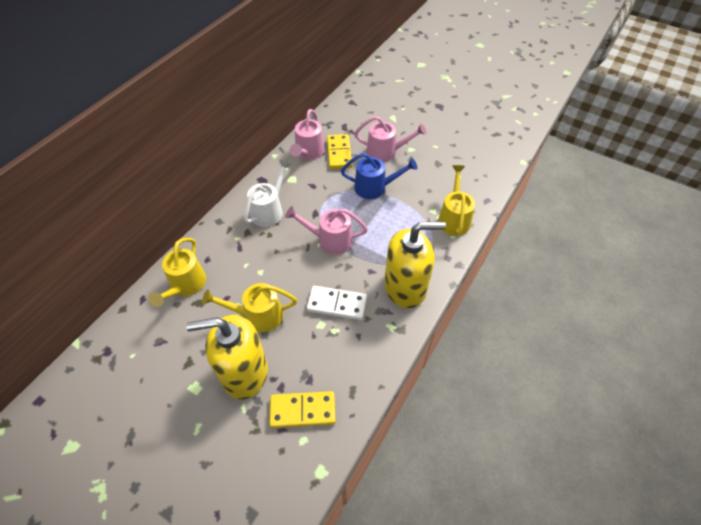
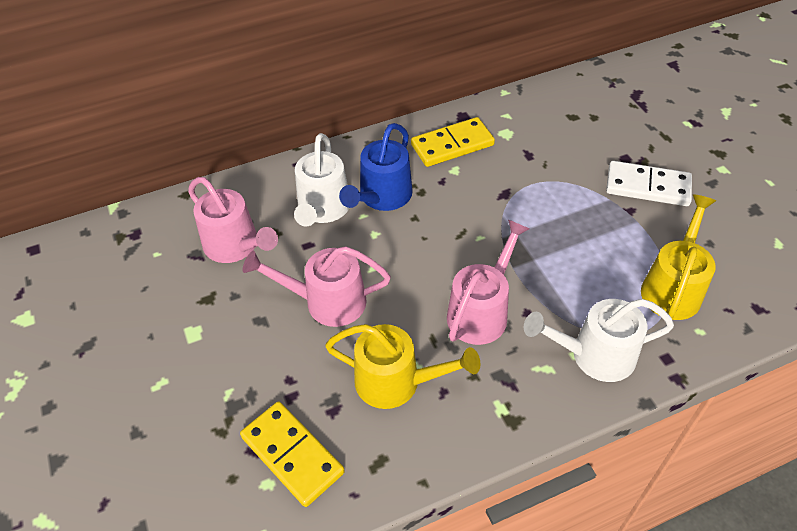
white watering can: 1 -> 2
yellow soap dispenser: 2 -> 0
yellow watering can: 3 -> 2

